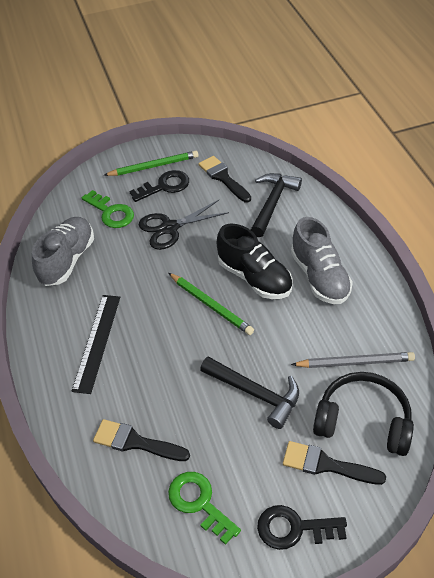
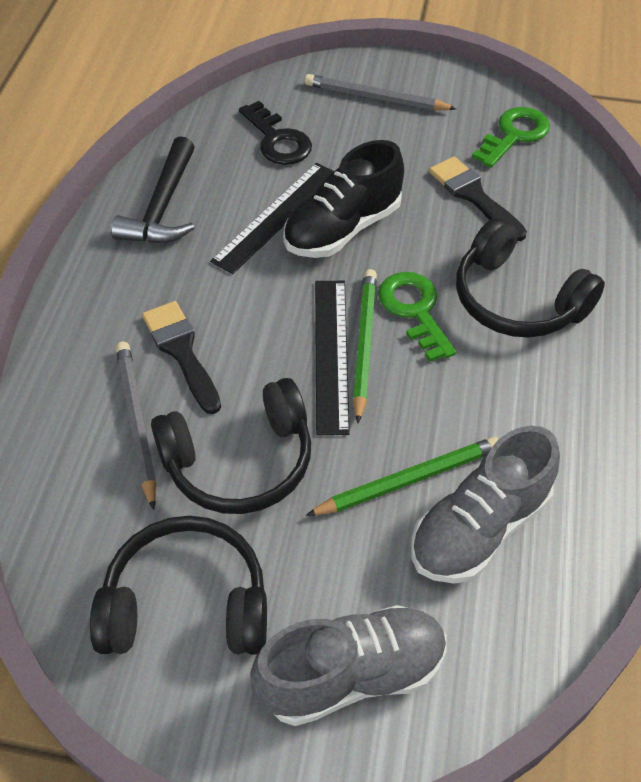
black brush: 3 -> 2
black hammer: 2 -> 1
black headphones: 1 -> 3
black key: 2 -> 1
black ruler: 1 -> 2
black scissors: 1 -> 0
grey pencil: 1 -> 2

